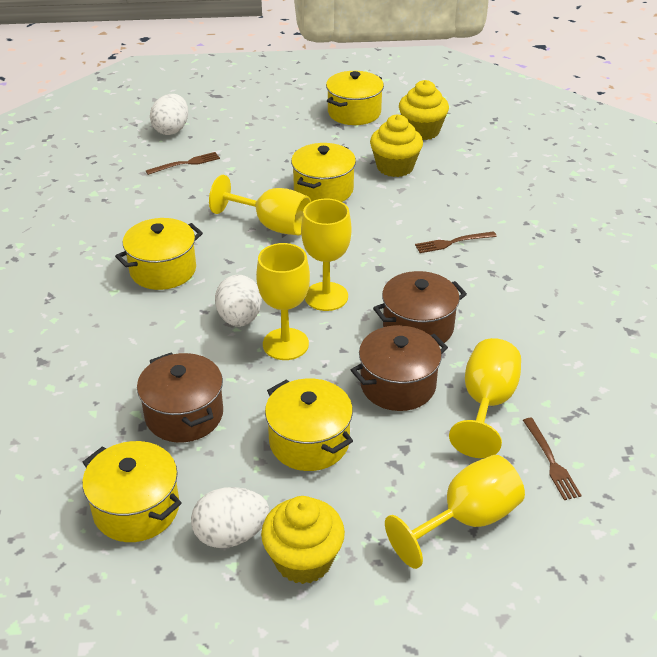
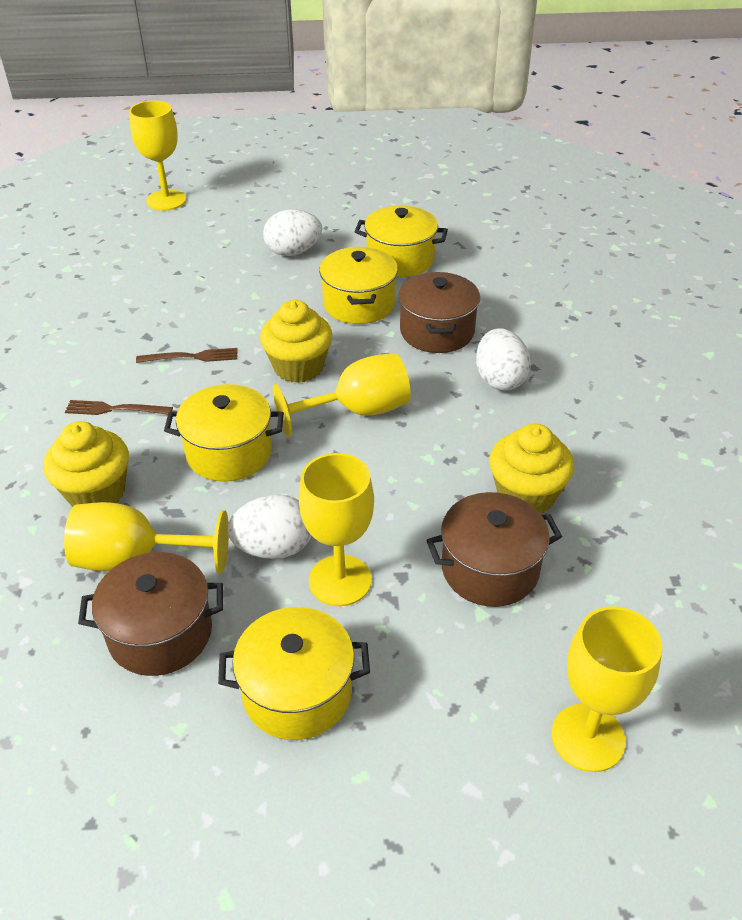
brown fork: 3 -> 2
yellow pot: 5 -> 4

